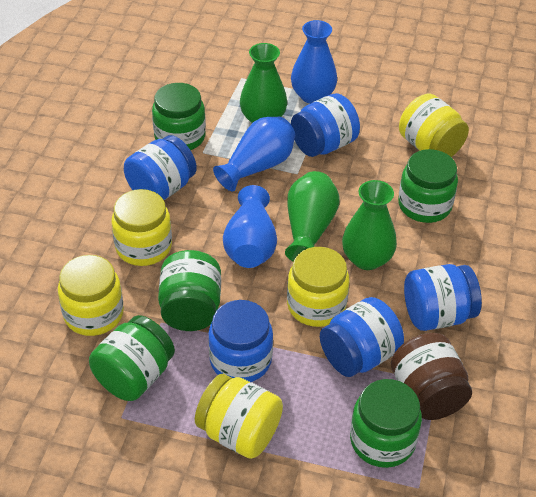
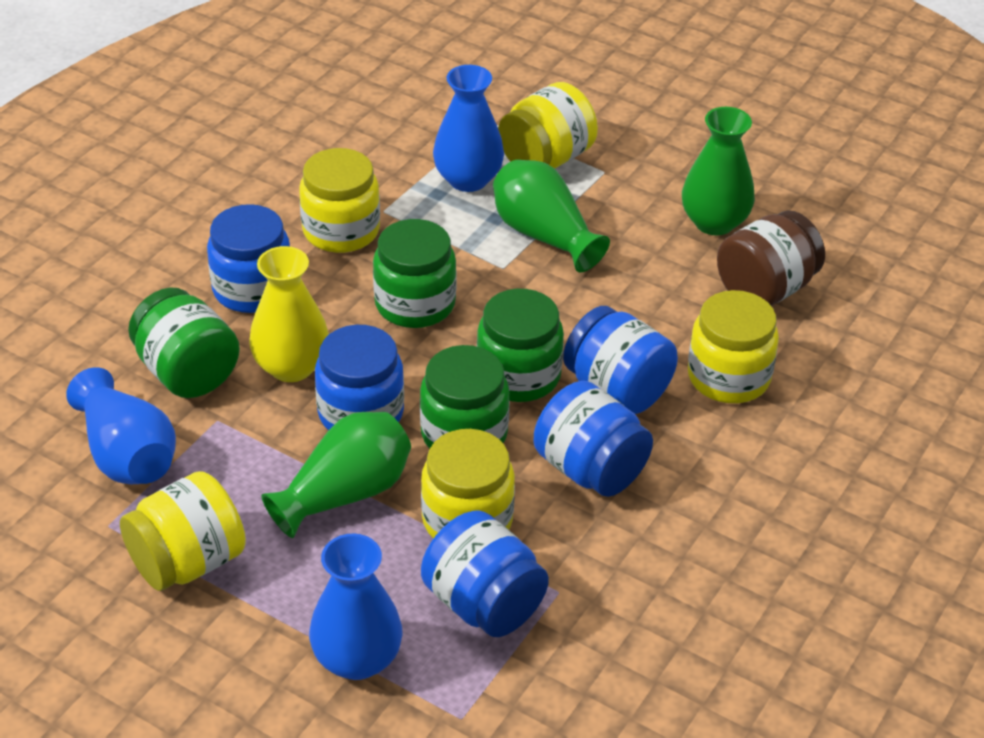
green jar: 5 -> 4
yellow vase: 0 -> 1

